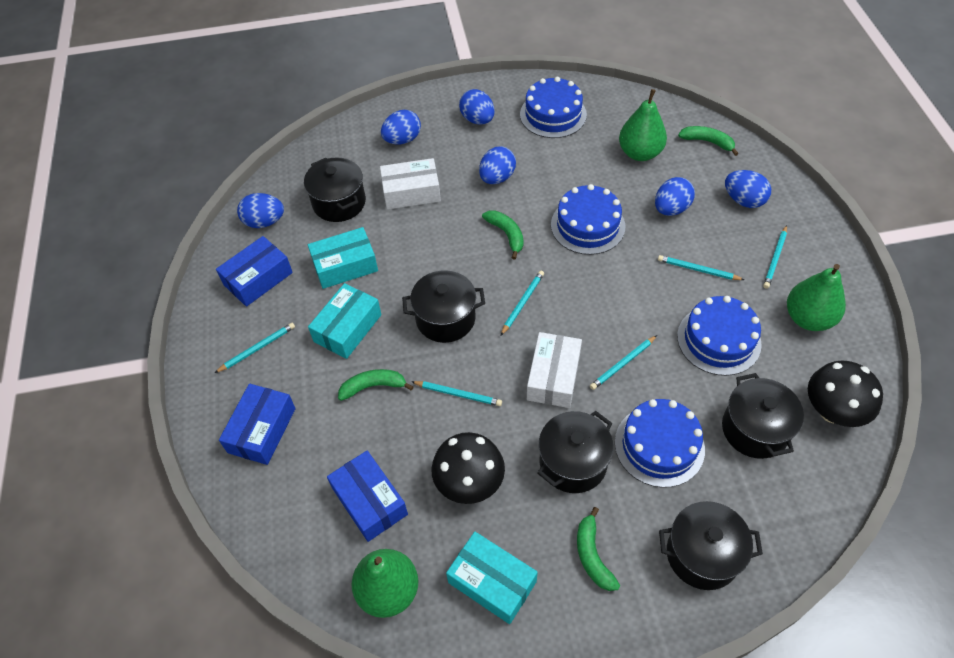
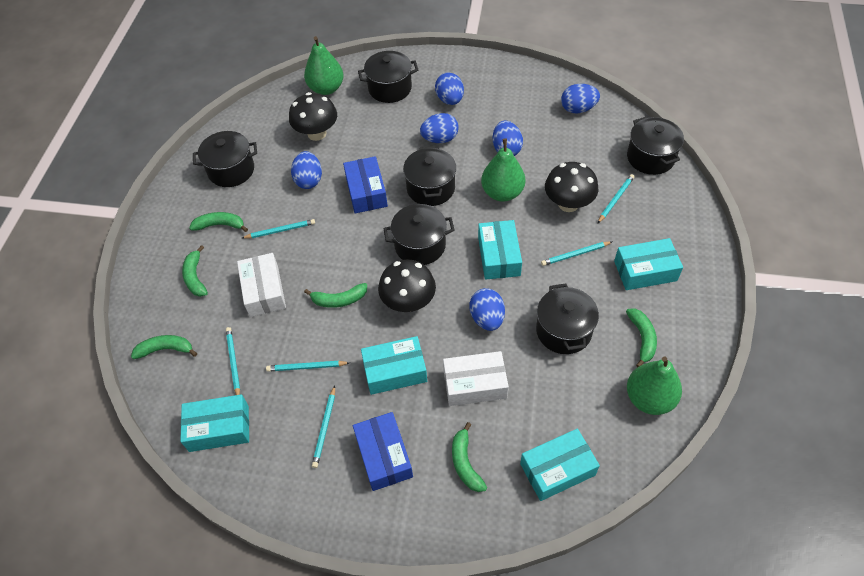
black mushroom: 2 -> 3
black pot: 5 -> 6
blue box: 3 -> 2
blue cake: 4 -> 0
green banana: 4 -> 6
turquoise box: 3 -> 5

